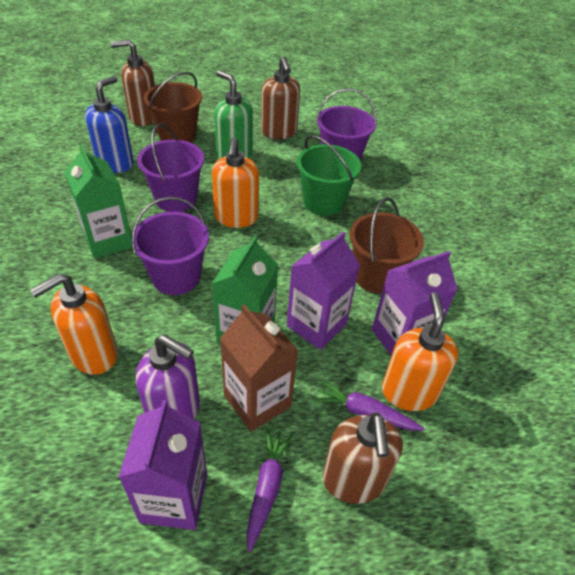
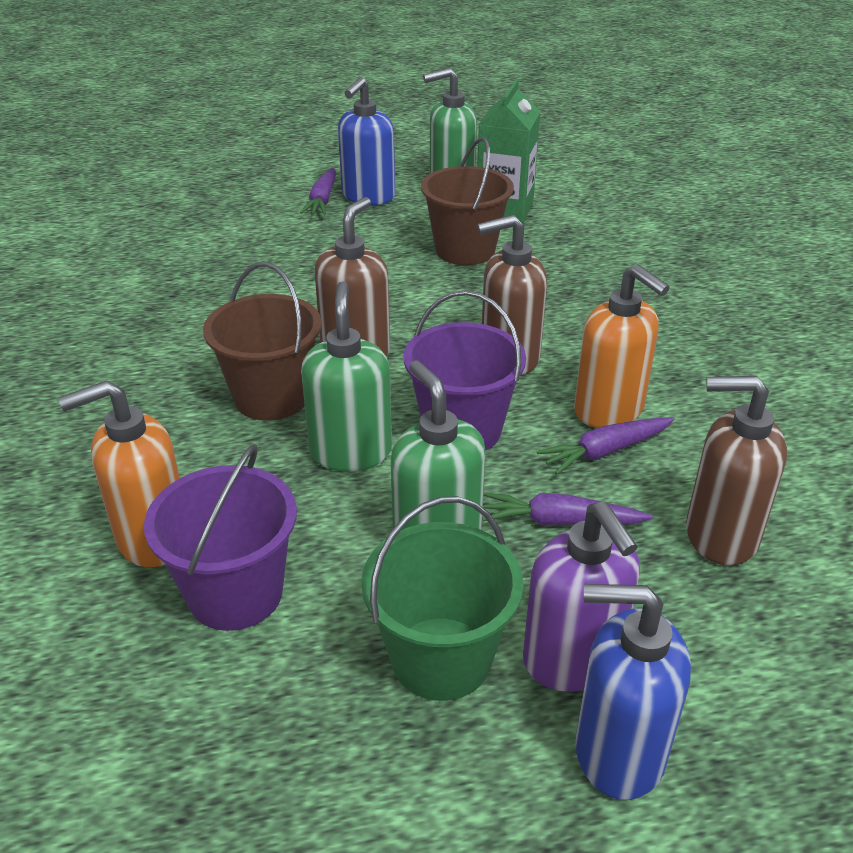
blue soap dispenser: 1 -> 2
brown carton: 1 -> 0
green carton: 2 -> 1
green soap dispenser: 1 -> 3
orange soap dispenser: 3 -> 2
purple bucket: 3 -> 2
purple carrot: 2 -> 3
purple carton: 3 -> 0

